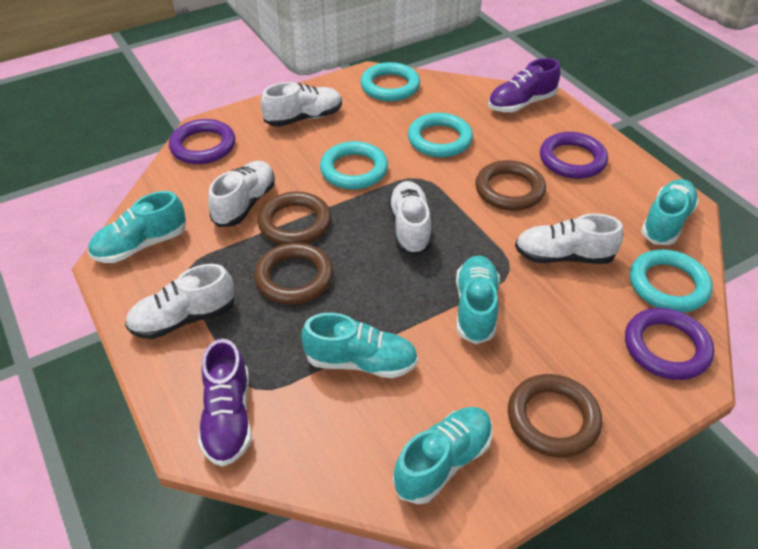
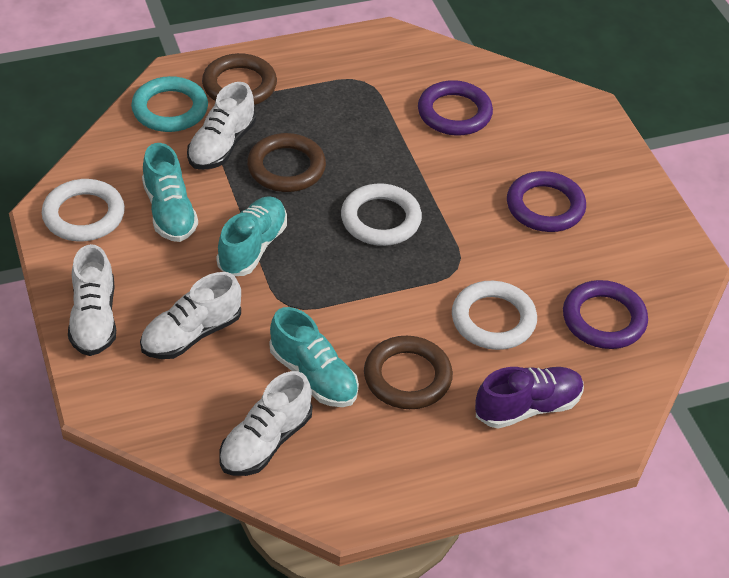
brown ring: 4 -> 3
purple shoe: 2 -> 1
turquoise ring: 4 -> 1
turquoise shoe: 5 -> 3
white ring: 0 -> 3
white shoe: 5 -> 4

